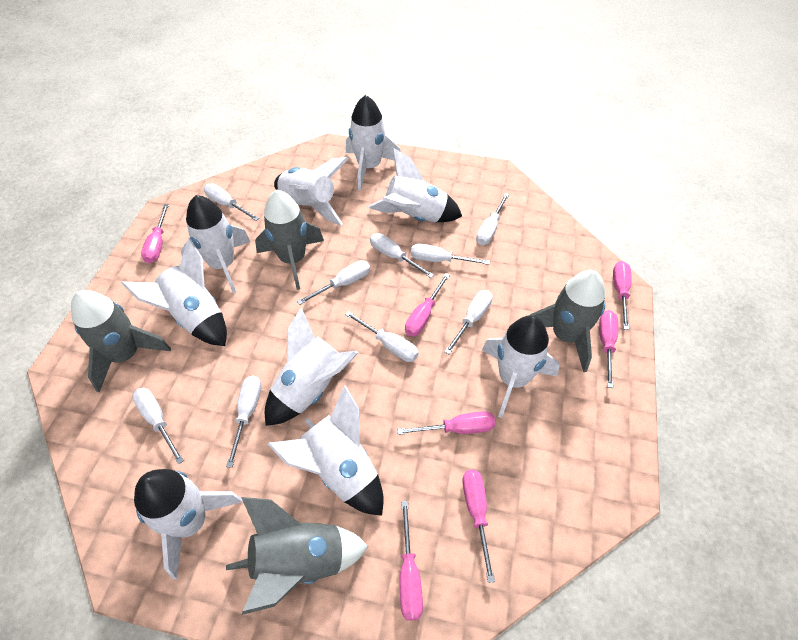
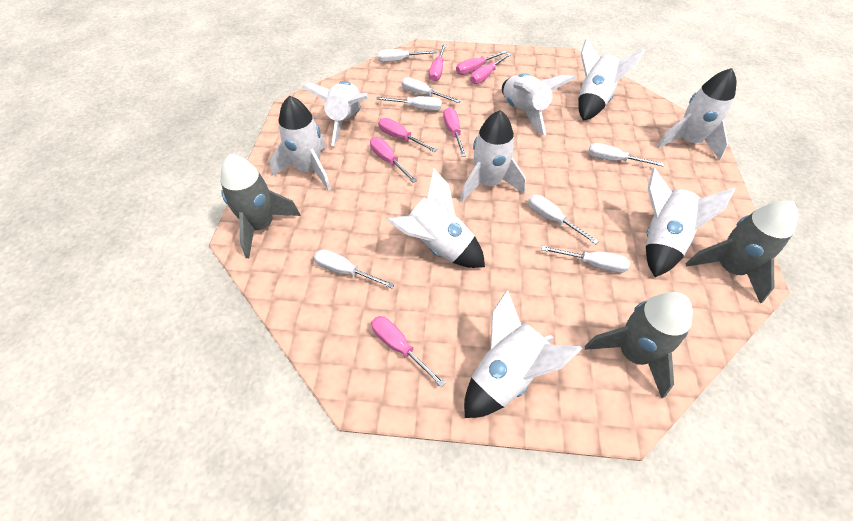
grey rocket: 4 -> 3
white screwdriver: 9 -> 7

